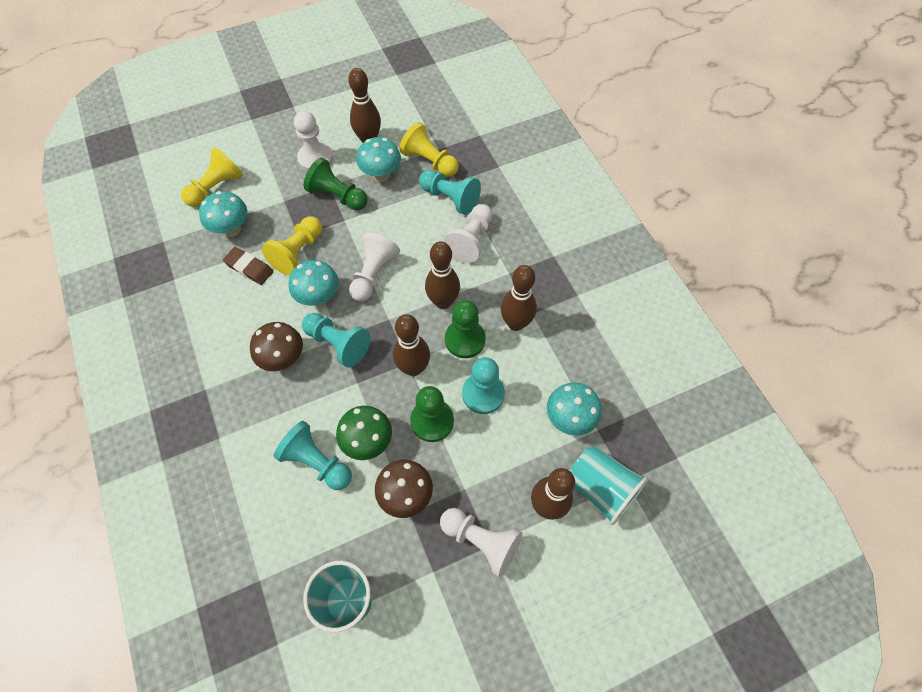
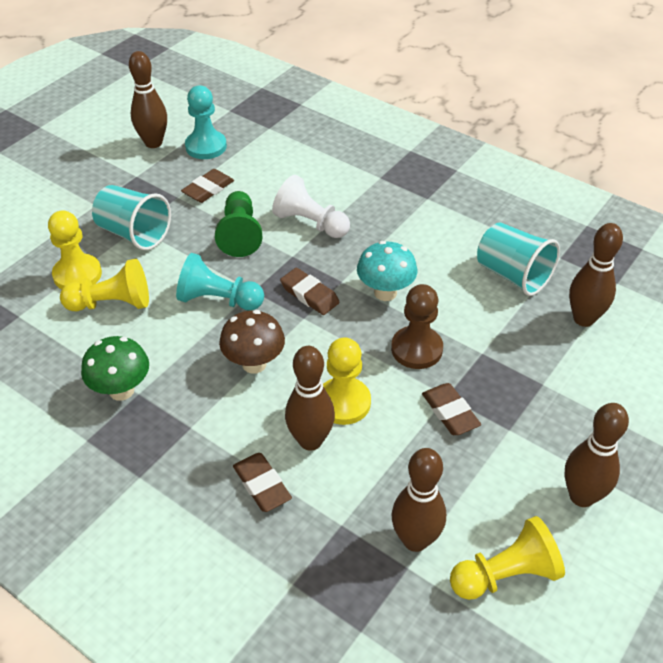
brown eraser: 1 -> 4
brown mushroom: 2 -> 1
brown pawn: 0 -> 1
green pawn: 3 -> 1
turquoise mushroom: 4 -> 1
turquoise pawn: 4 -> 2
white pawn: 4 -> 1
yellow pawn: 3 -> 4

